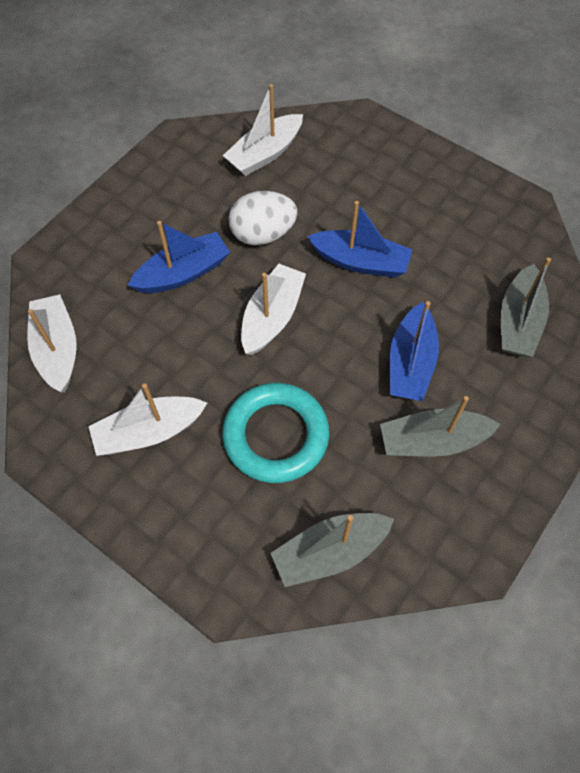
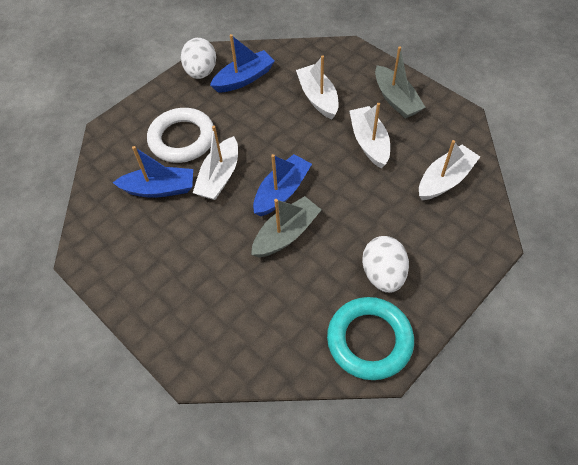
grey boat: 3 -> 2
white egg: 1 -> 2
white ring: 0 -> 1

